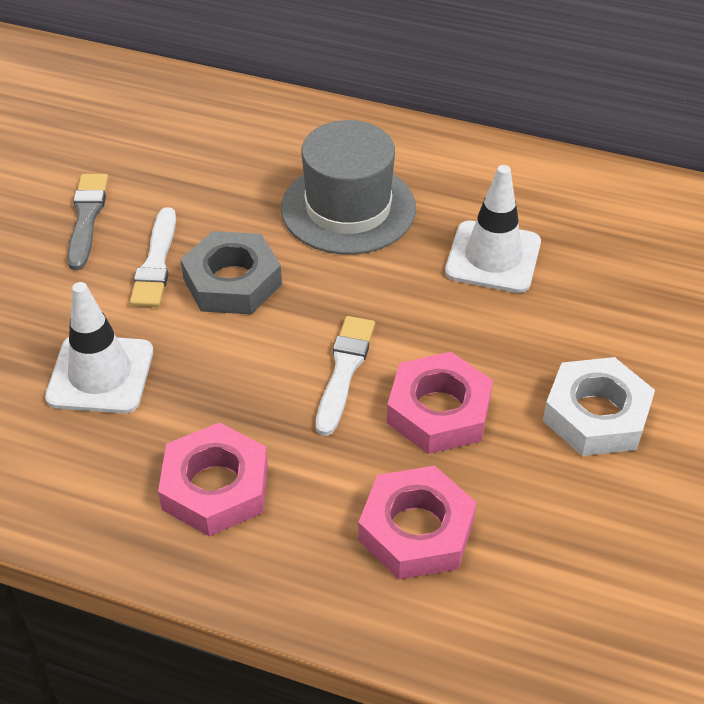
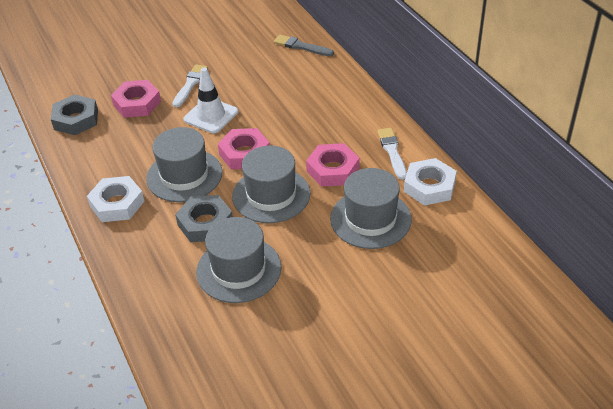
grey hat: 1 -> 4
grey nut: 1 -> 2
white nut: 1 -> 2
white traffic cone: 2 -> 1

